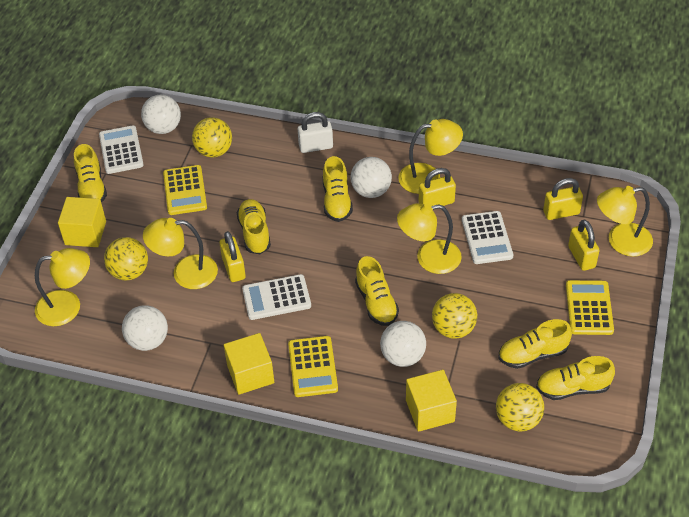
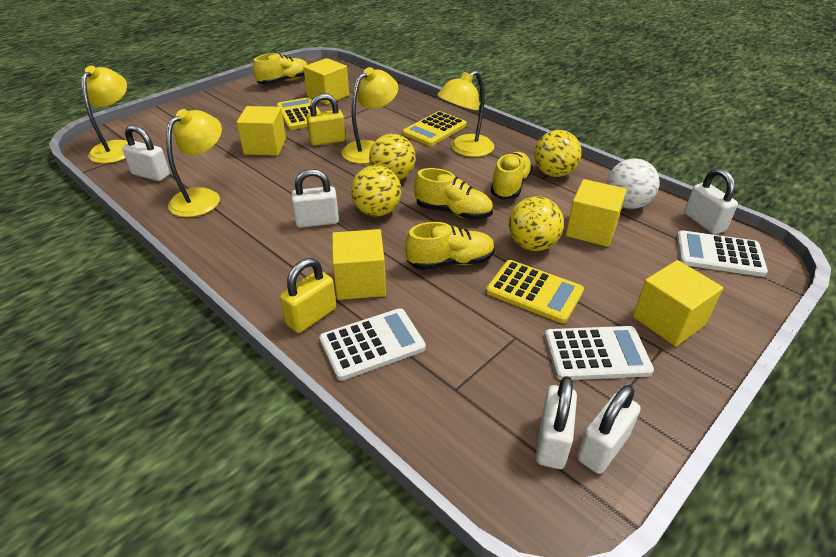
white ball: 4 -> 1
white padlock: 1 -> 5
yellow cube: 3 -> 5
yellow lamp: 5 -> 4
yellow padlock: 4 -> 2
yellow shoe: 6 -> 4

